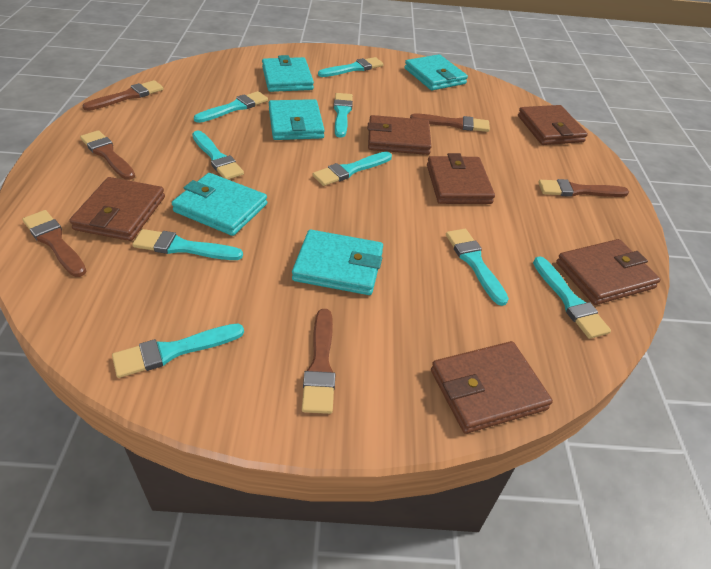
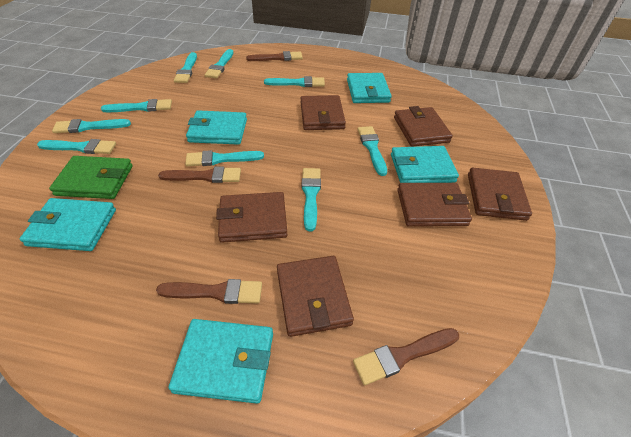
brown brush: 6 -> 4
green wallet: 0 -> 1

